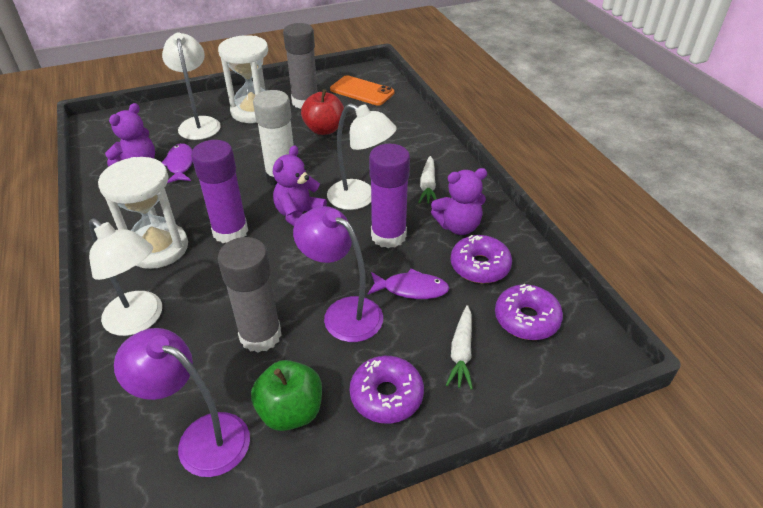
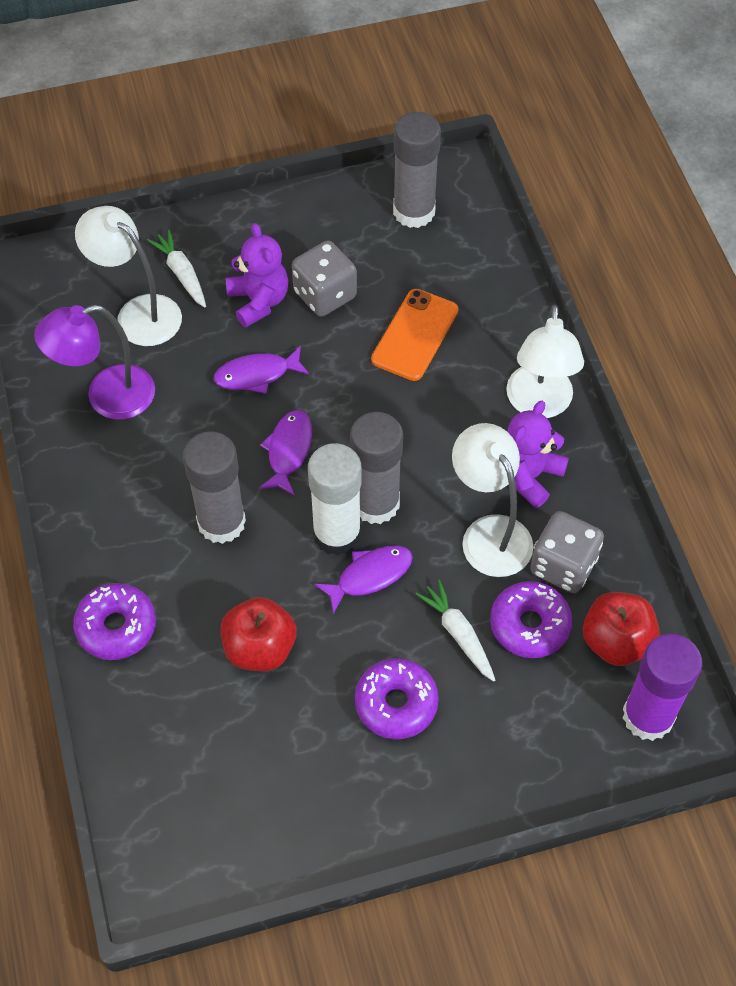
green apple: 1 -> 0
grey dice: 0 -> 2
grey glue stick: 2 -> 3
purple fish: 2 -> 3
purple glue stick: 2 -> 1
purple lamp: 2 -> 1
purple teddy bear: 3 -> 2
red apple: 1 -> 2
white hourglass: 2 -> 0

